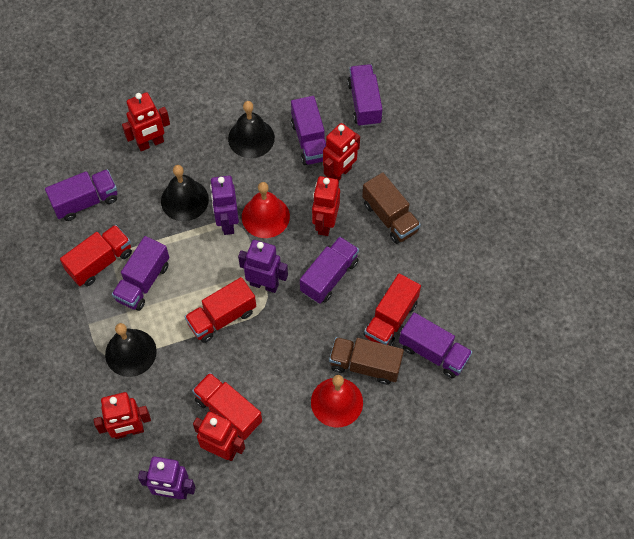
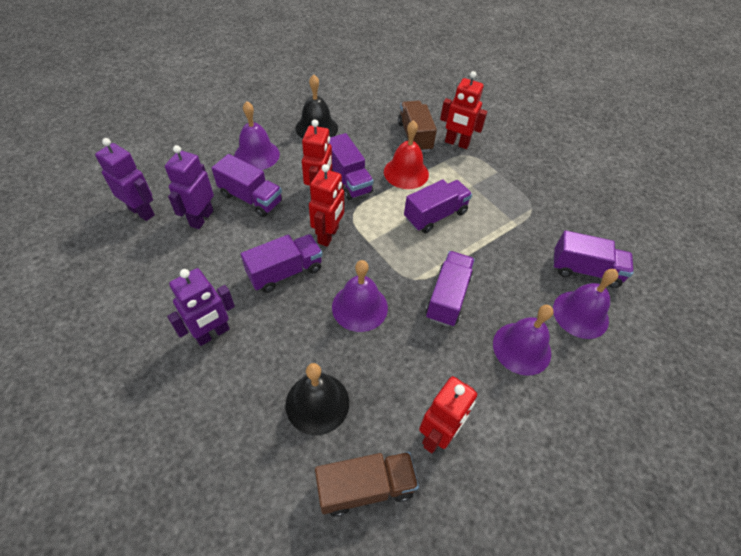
black bell: 3 -> 2
purple bell: 0 -> 4
red bell: 2 -> 1
red robot: 5 -> 4
red truck: 4 -> 0

